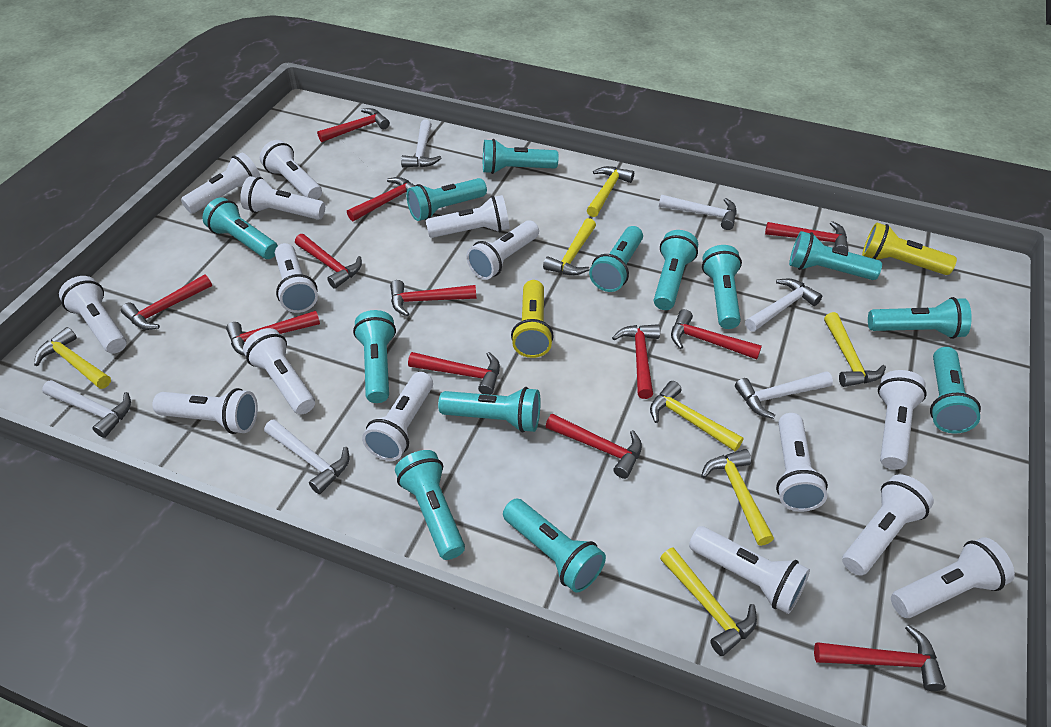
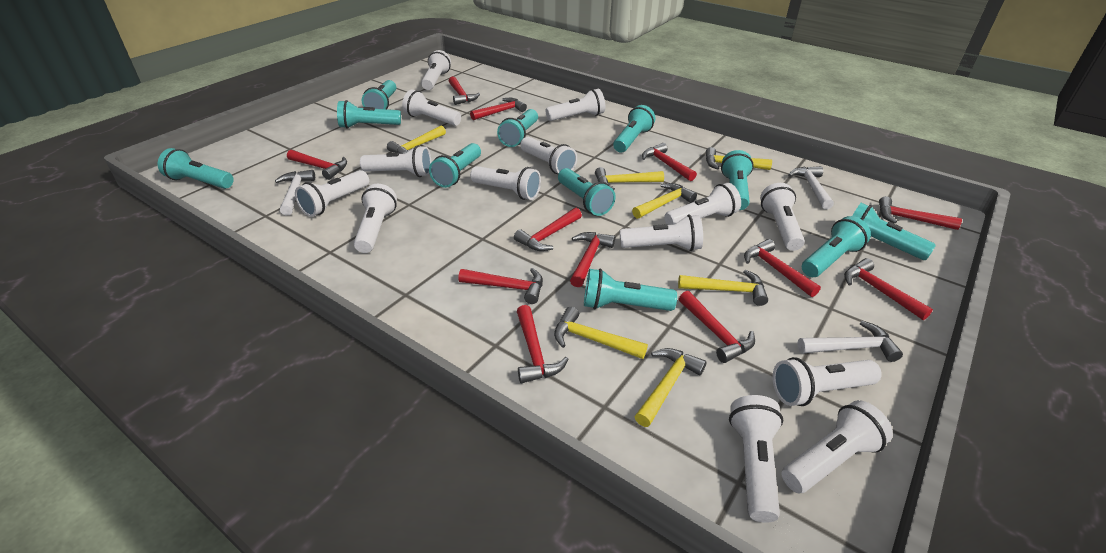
turquoise flashlight: 13 -> 11
white flashlight: 15 -> 14
white hammer: 6 -> 3
yellow flashlight: 2 -> 0

